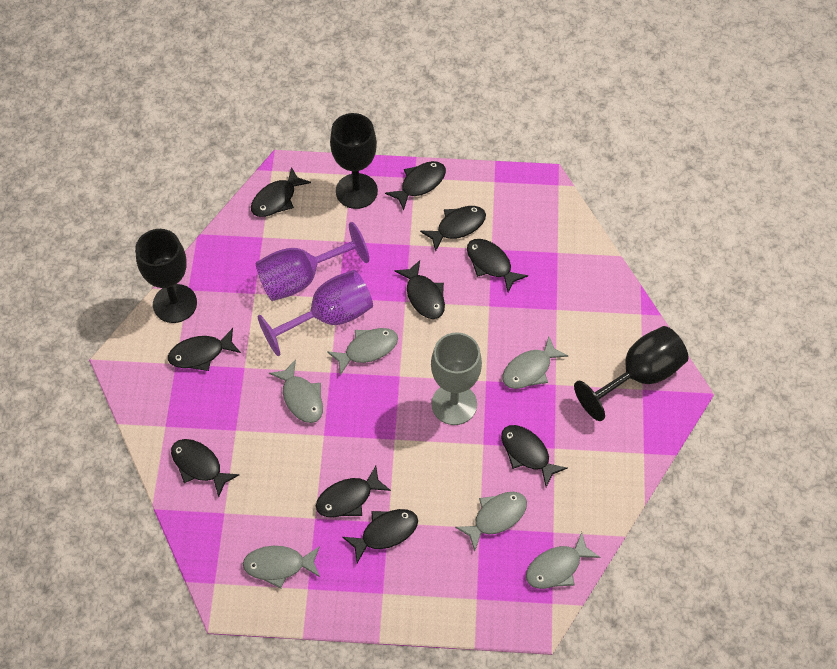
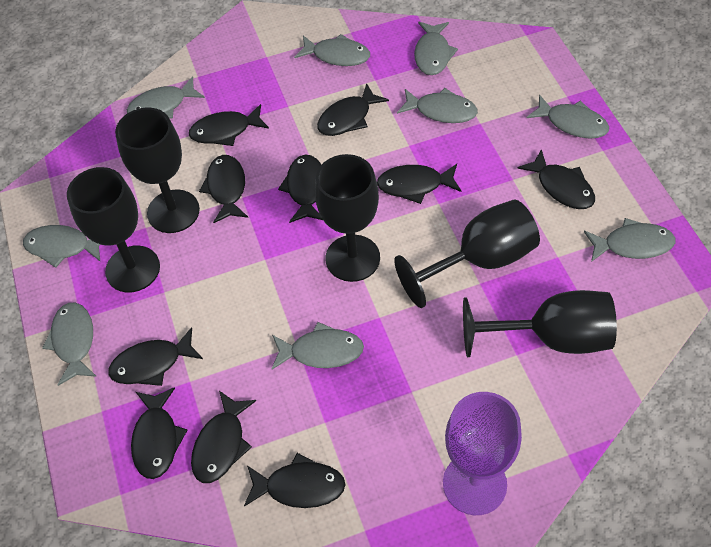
black goblet: 3 -> 5
grey fish: 6 -> 9
grey goblet: 1 -> 0
purple goblet: 2 -> 1

